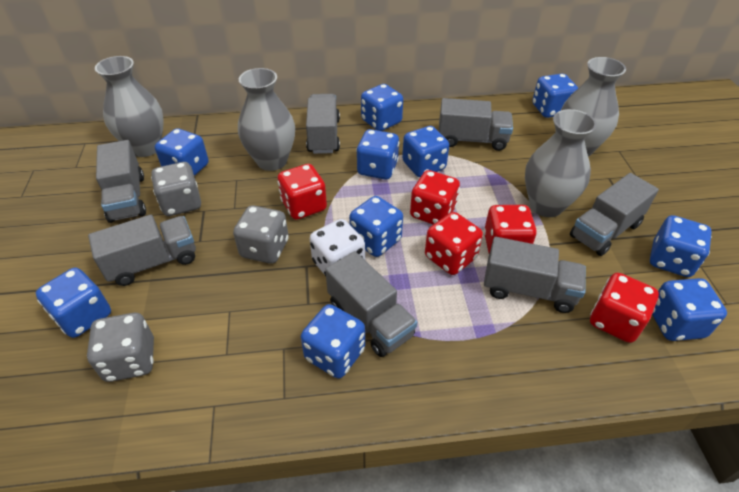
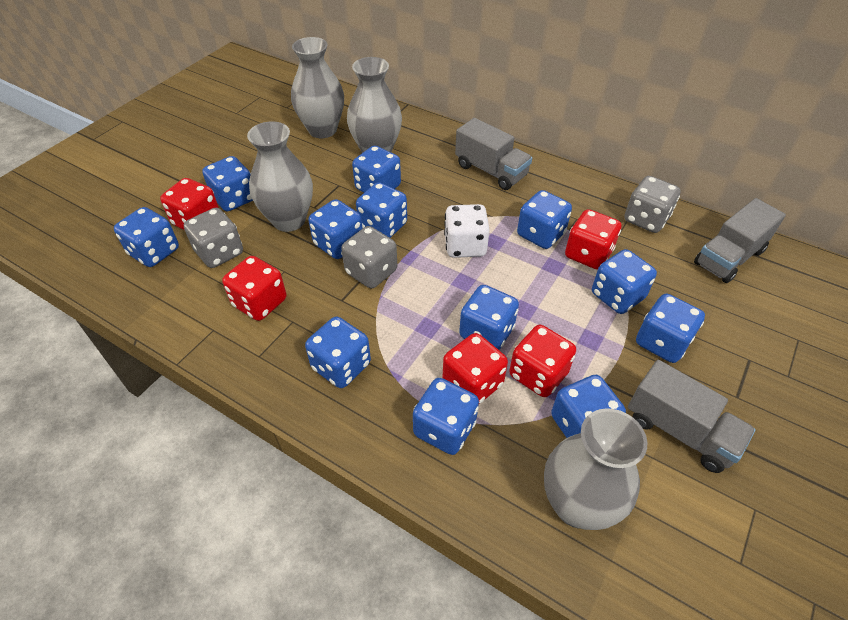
blue dice: 10 -> 12
grey truck: 7 -> 3

